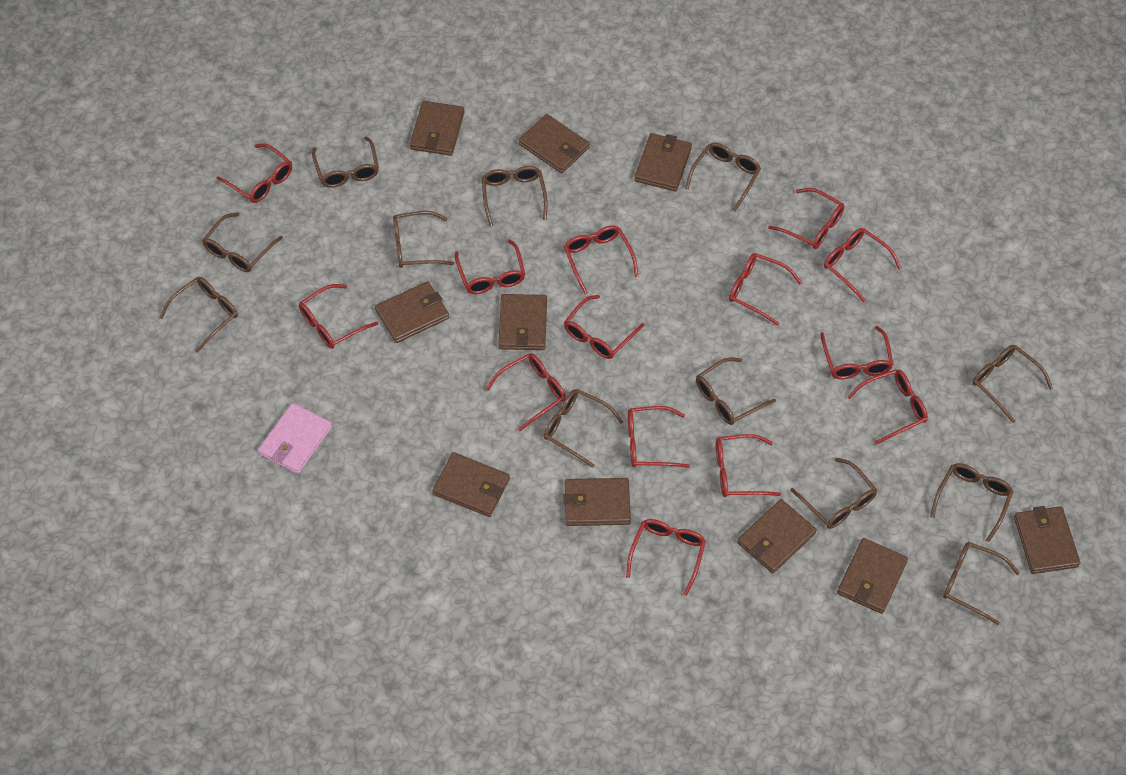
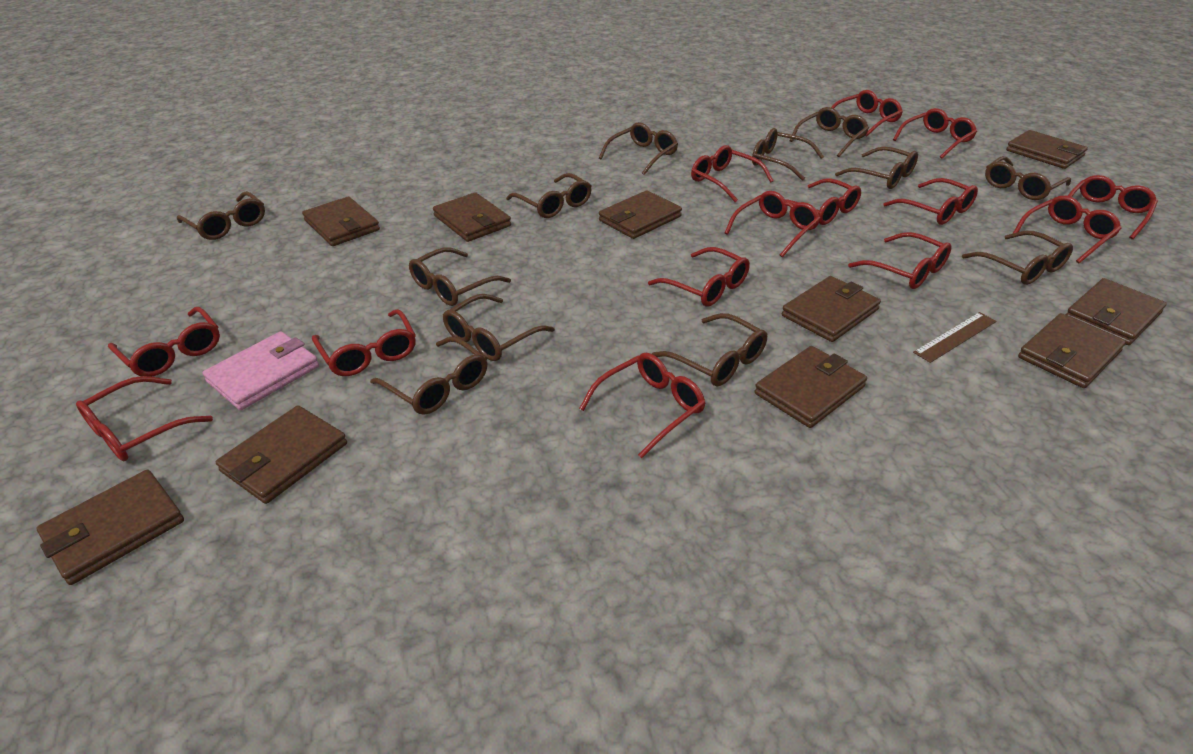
brown ruler: 0 -> 1

